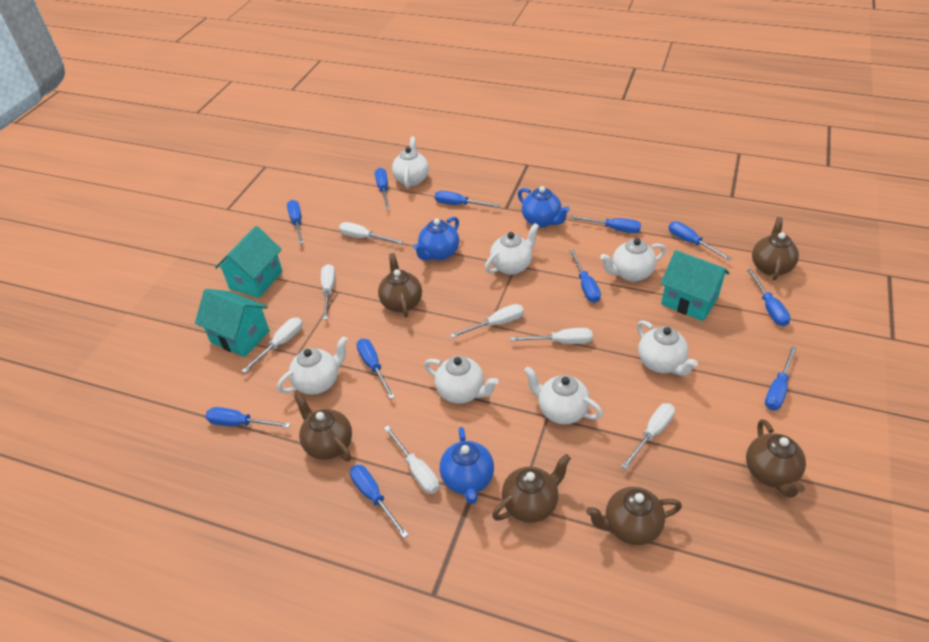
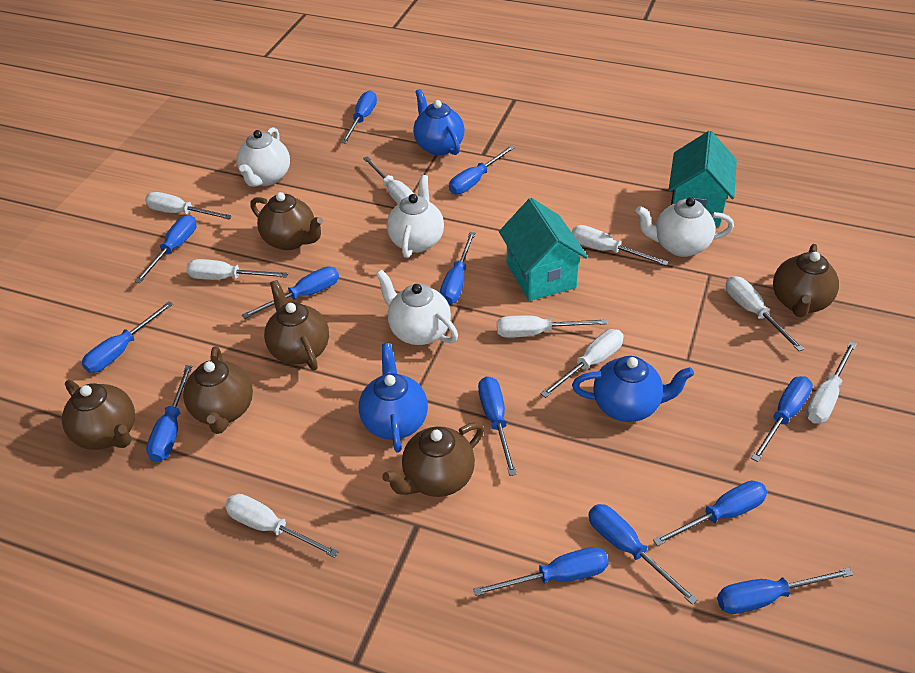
blue screwdriver: 11 -> 13
turquoise house: 3 -> 2
white screwdriver: 7 -> 9
white teapot: 7 -> 4

